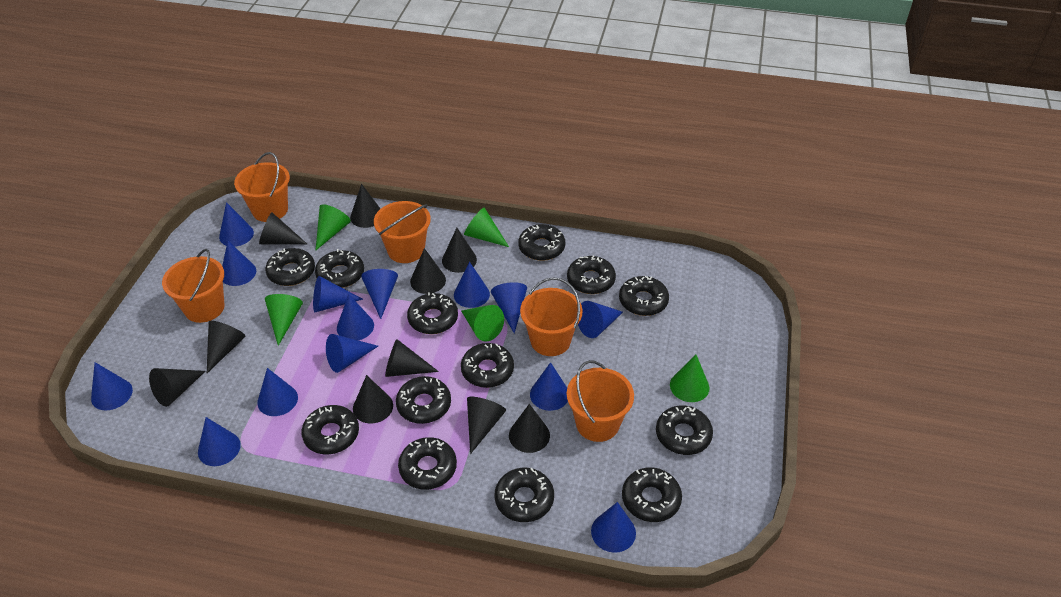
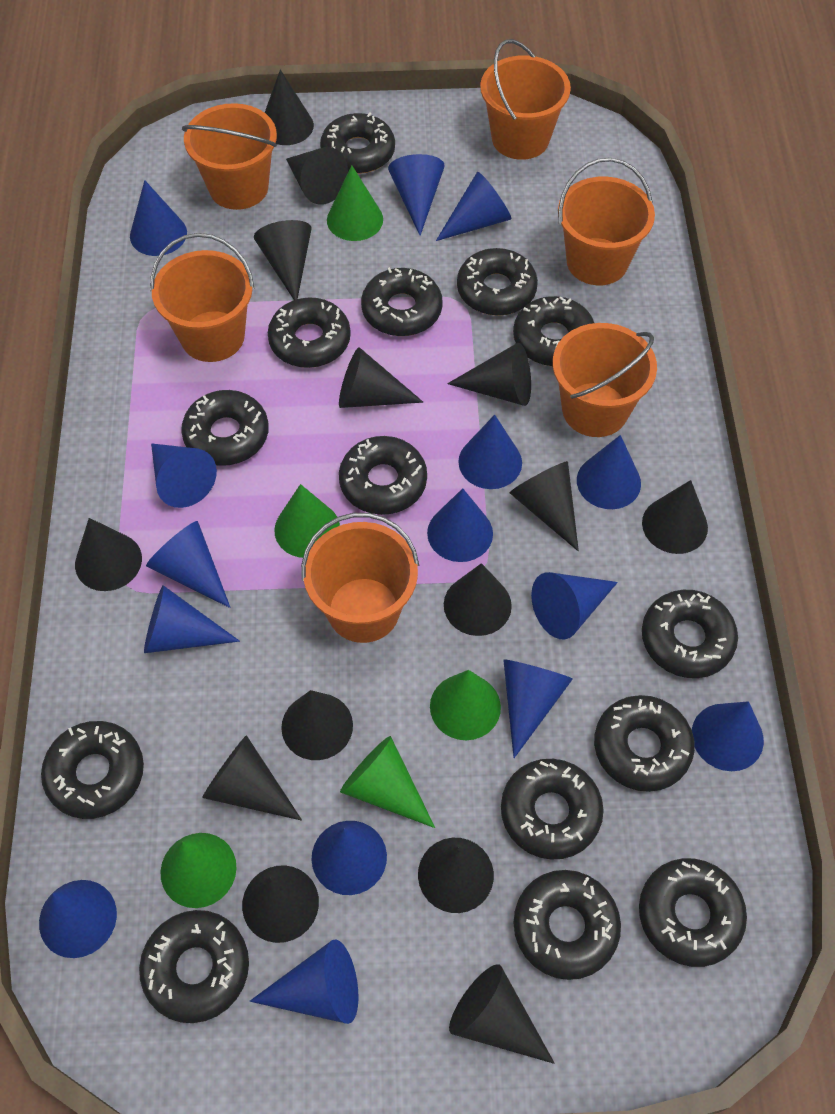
black cone: 10 -> 14
black donut: 13 -> 14
blue cone: 14 -> 15
orange bucket: 5 -> 6

